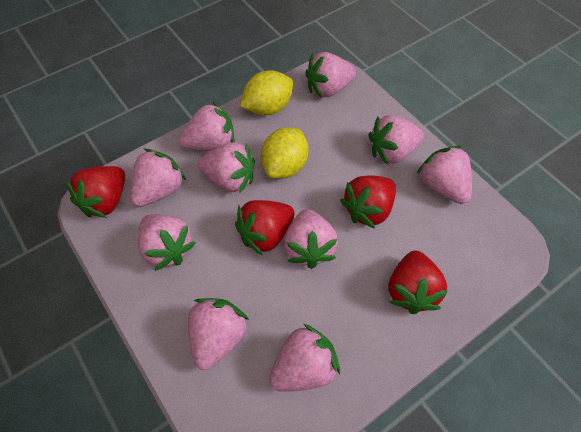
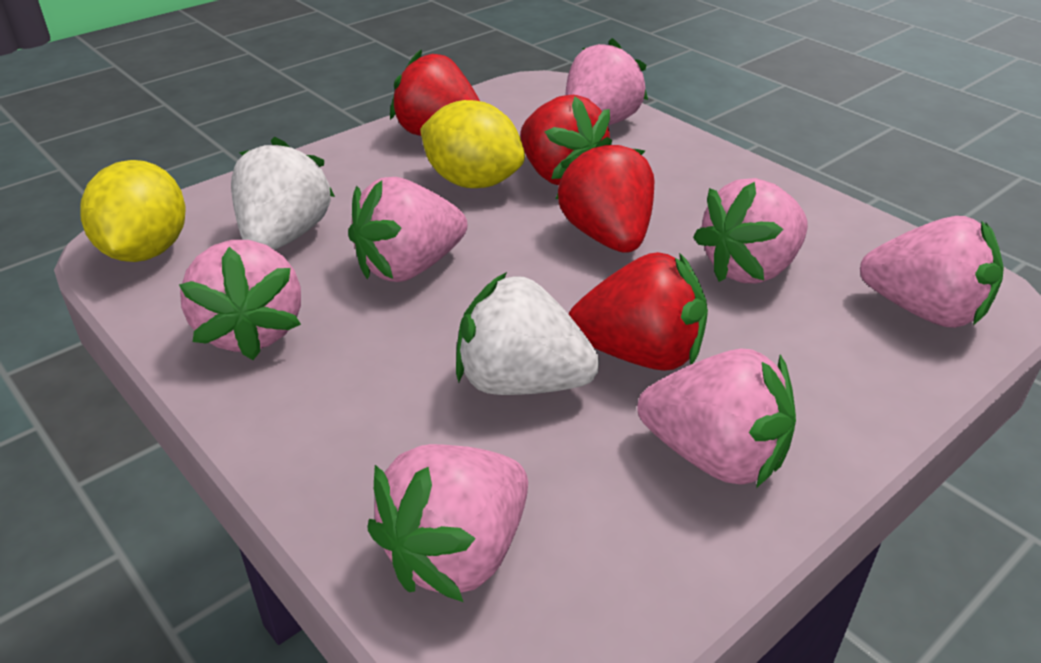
pink strawberry: 10 -> 7
white strawberry: 0 -> 2

